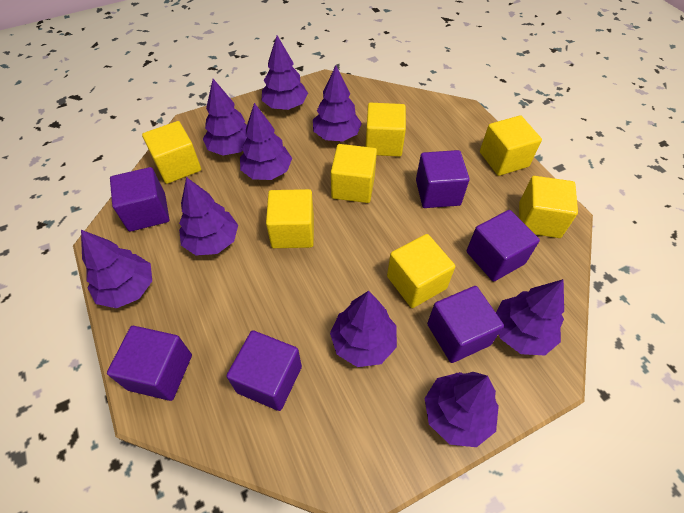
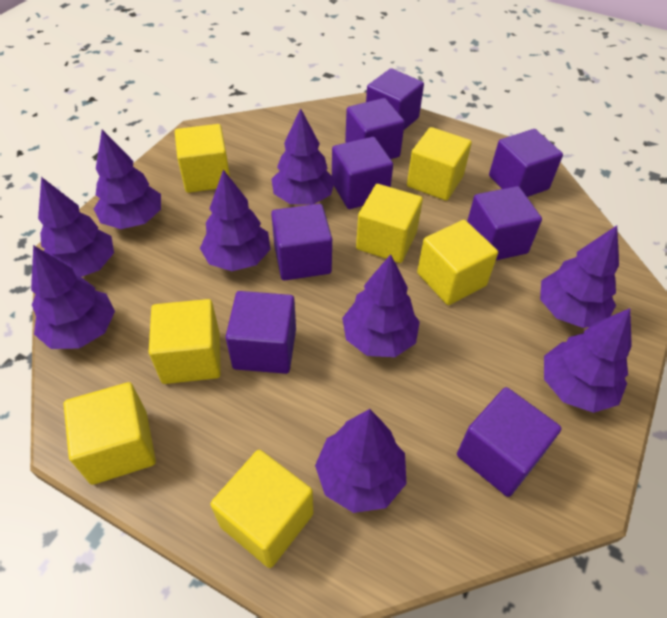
purple cube: 6 -> 8

